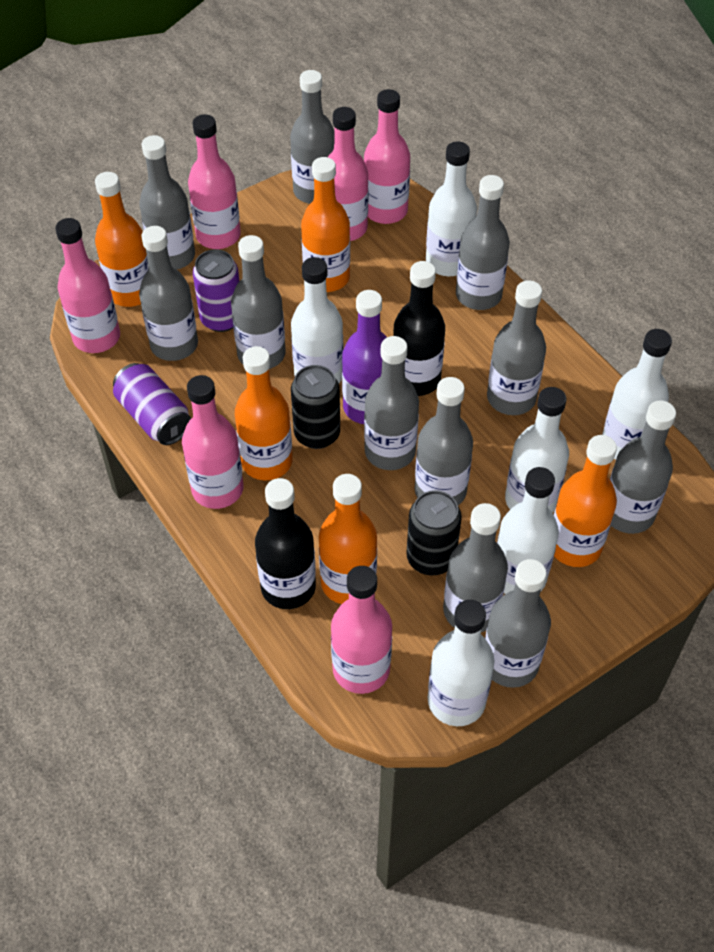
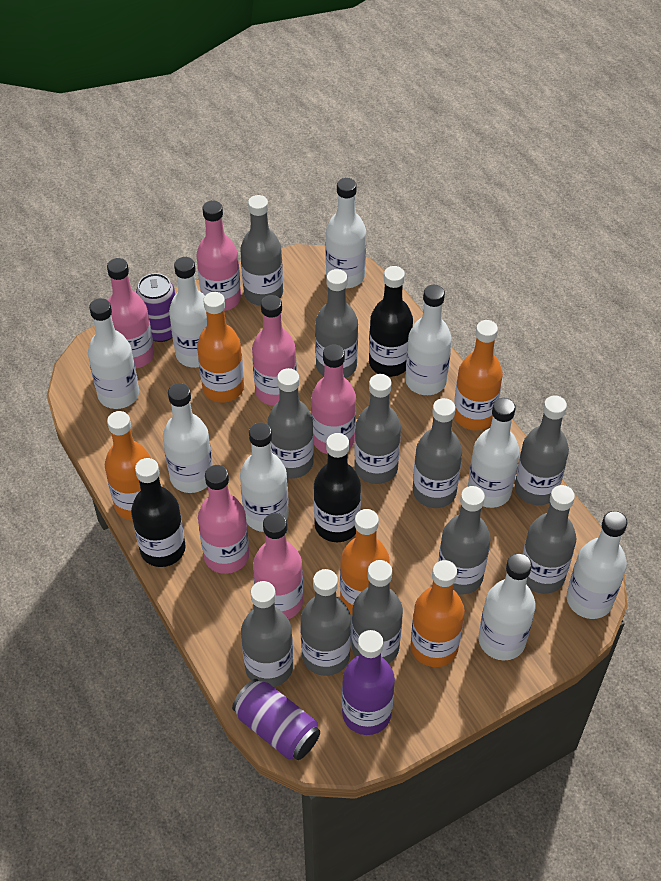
black bottle: 2 -> 3
black can: 2 -> 0
white bottle: 6 -> 9

